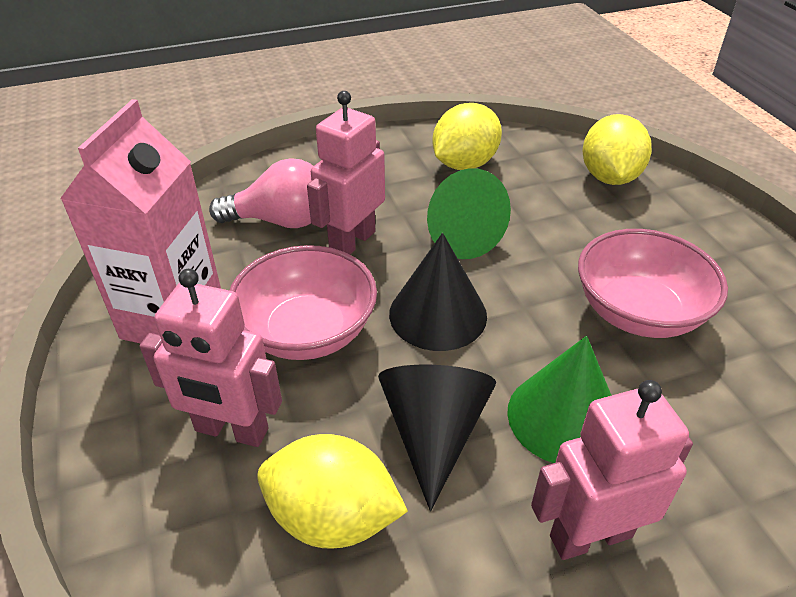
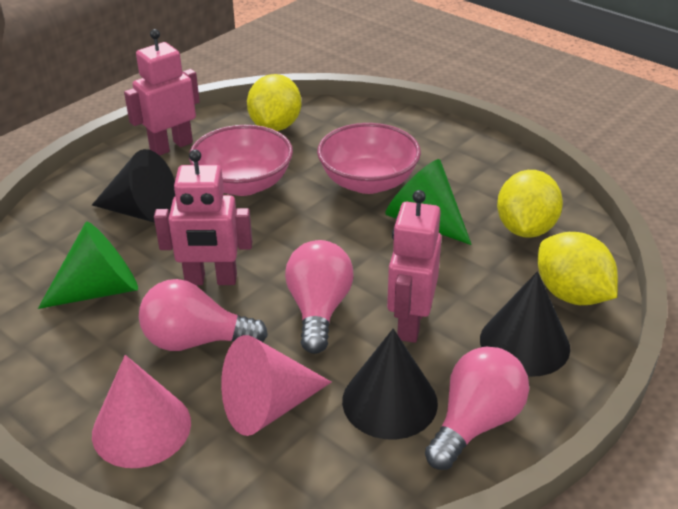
black cone: 2 -> 3
pink carton: 1 -> 0
pink cone: 0 -> 2
pink light bulb: 1 -> 3

